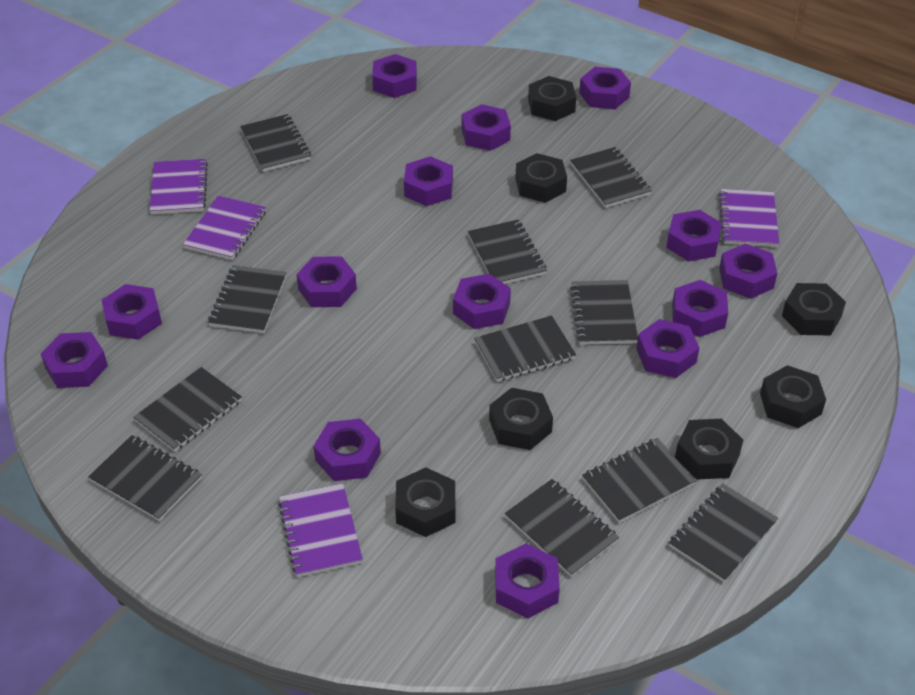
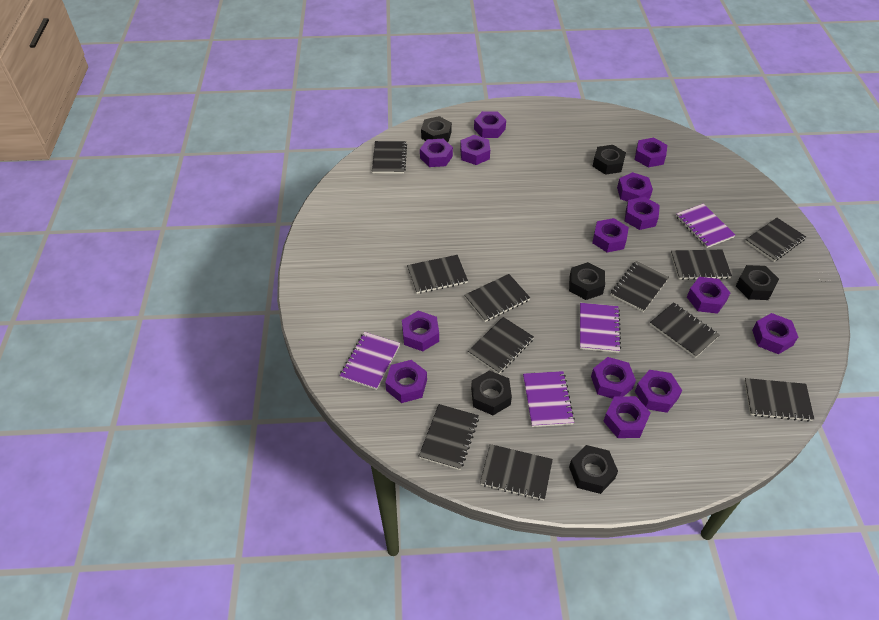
black nut: 7 -> 6

